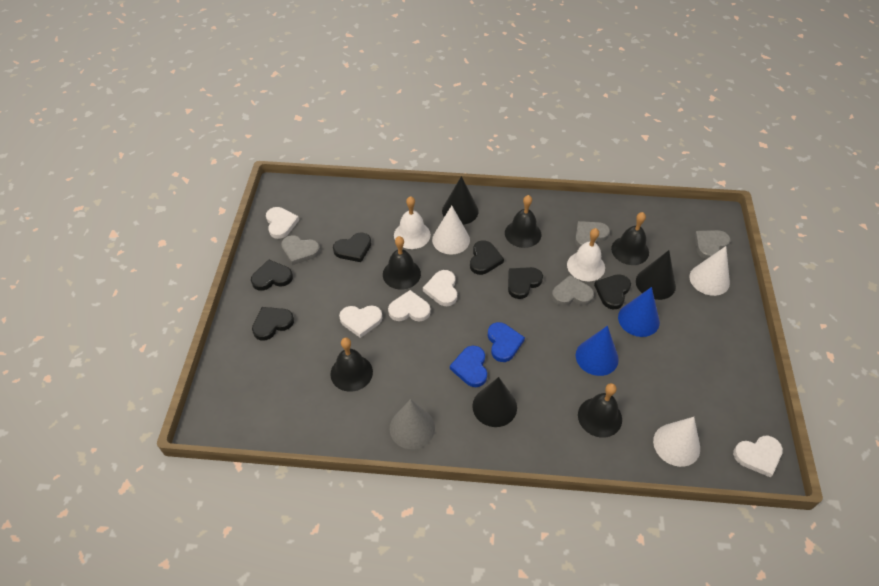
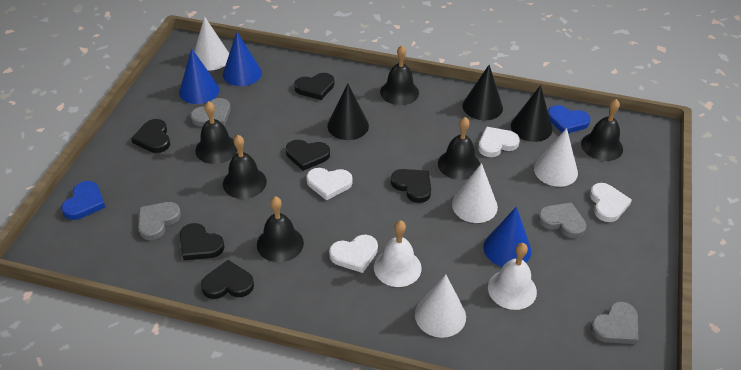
black bell: 5 -> 6
blue cone: 2 -> 3
grey cone: 1 -> 0
white cone: 3 -> 4
white heart: 5 -> 4

